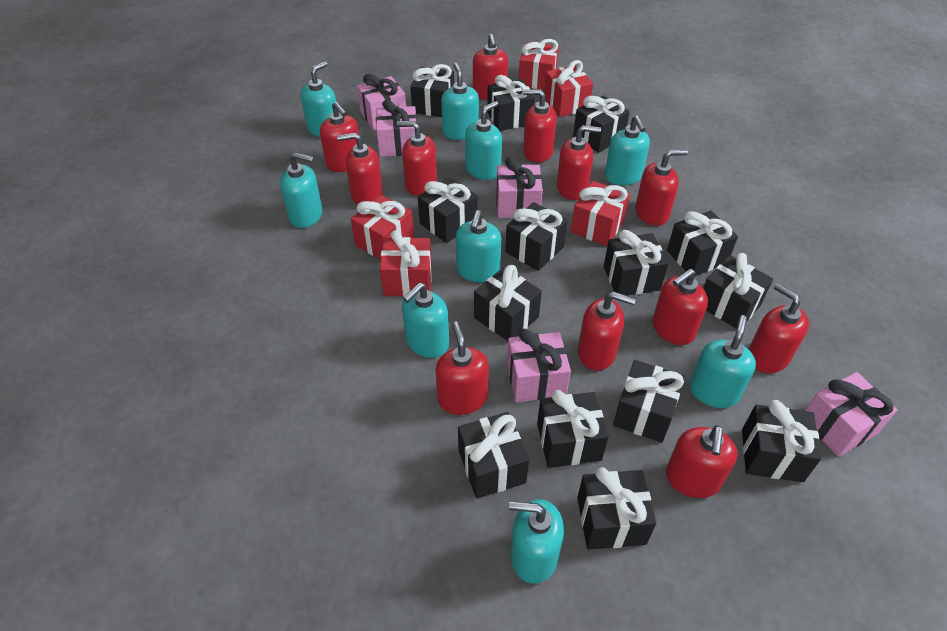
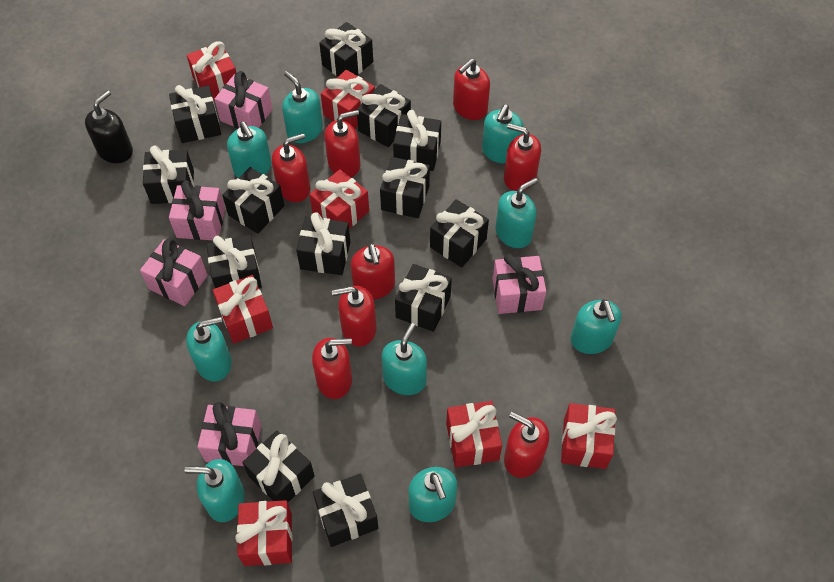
black gift: 14 -> 13
black soap dispenser: 0 -> 1
red gift: 5 -> 7
red soap dispenser: 12 -> 8

